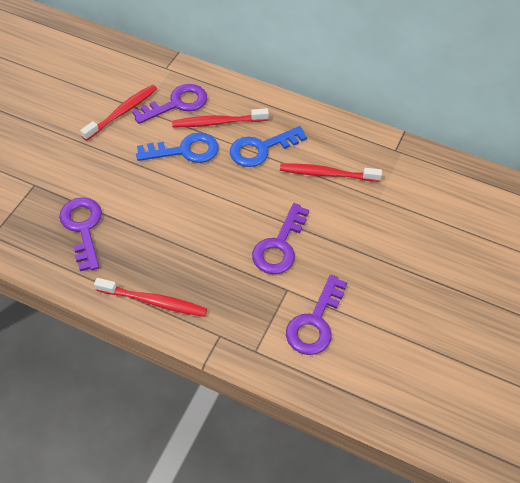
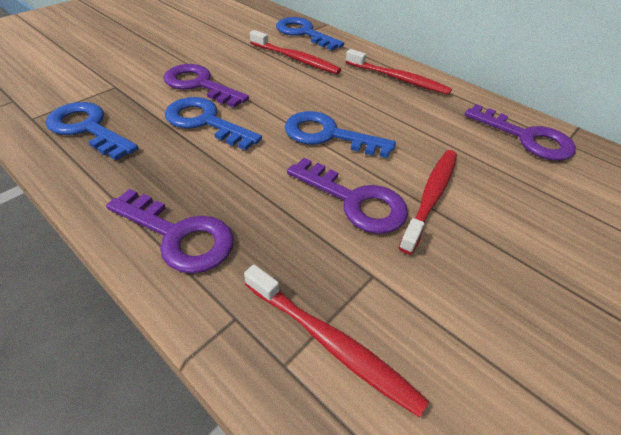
blue key: 2 -> 4

